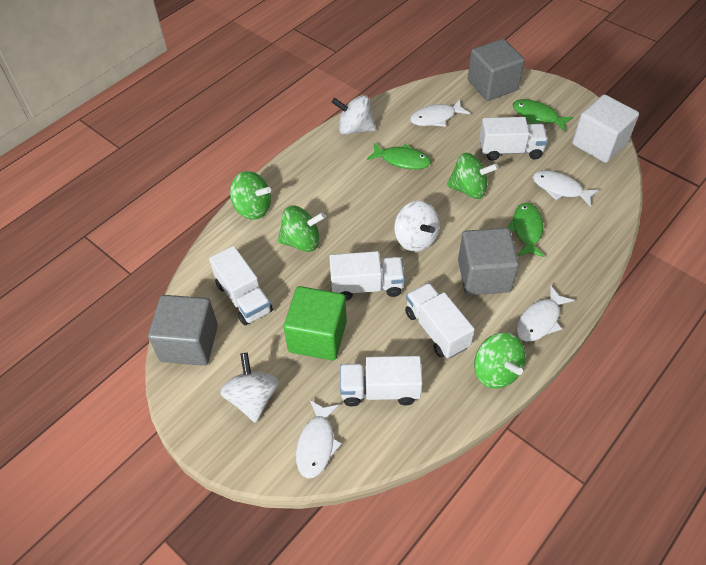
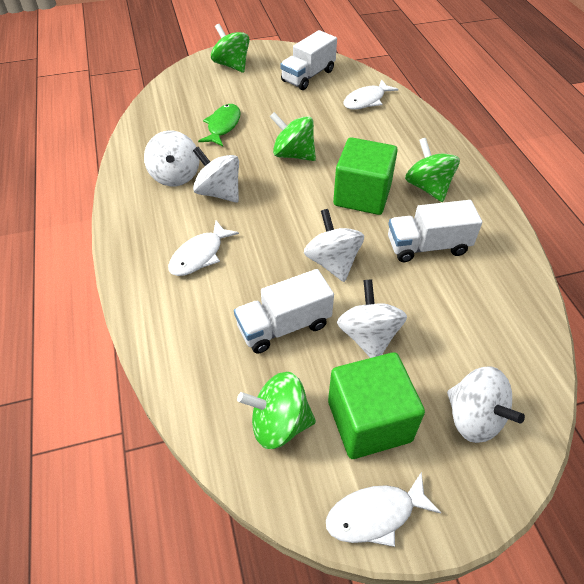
green cube: 1 -> 2
green fish: 3 -> 1
grey cube: 3 -> 0
white cube: 1 -> 0
white fish: 4 -> 3
white spinning top: 3 -> 5
white truck: 5 -> 3

